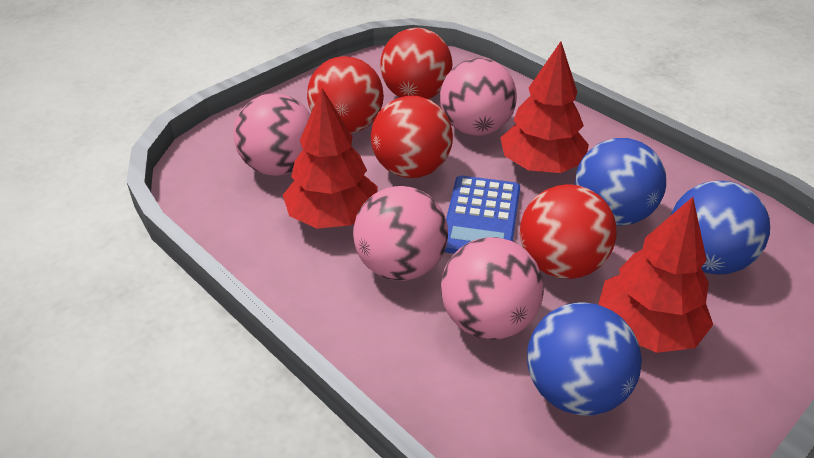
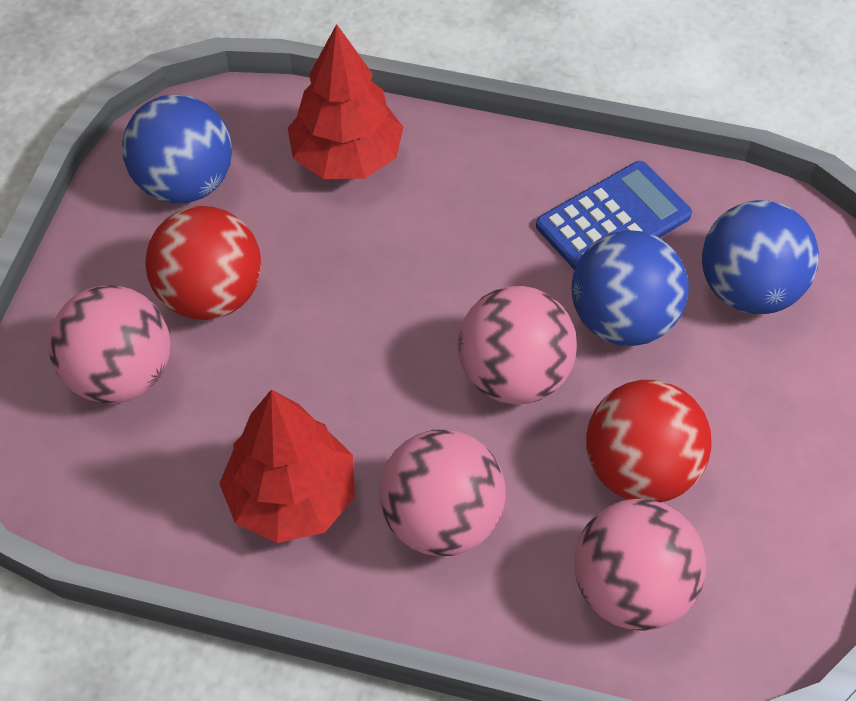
red ball: 4 -> 2
red tree: 3 -> 2

